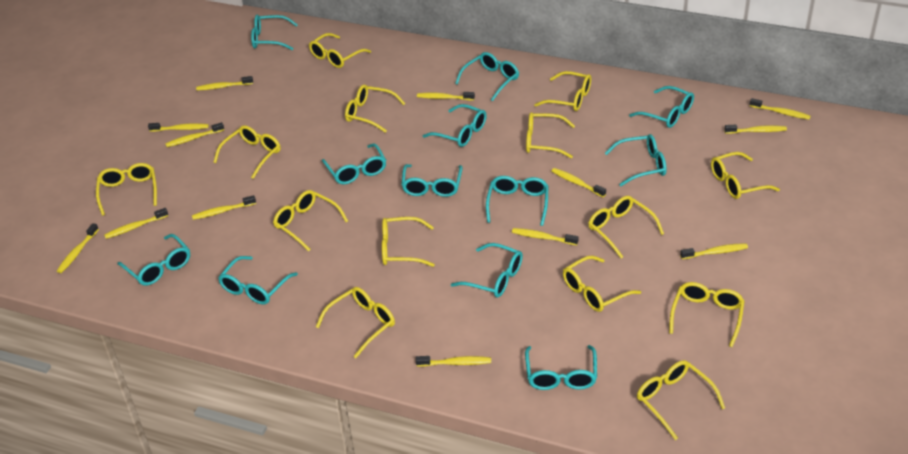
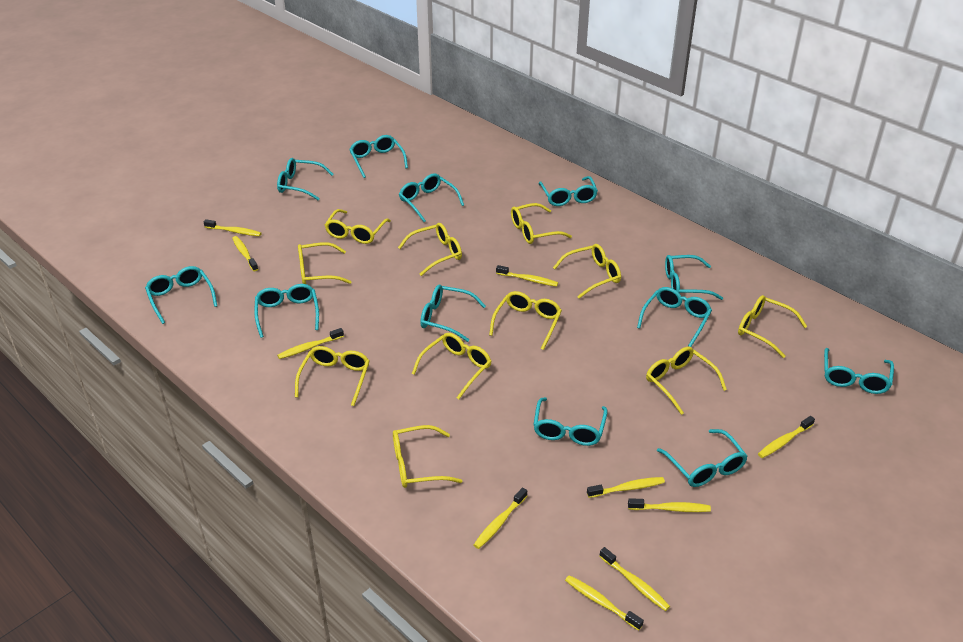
yellow glasses: 14 -> 11
yellow toothbrush: 13 -> 10

